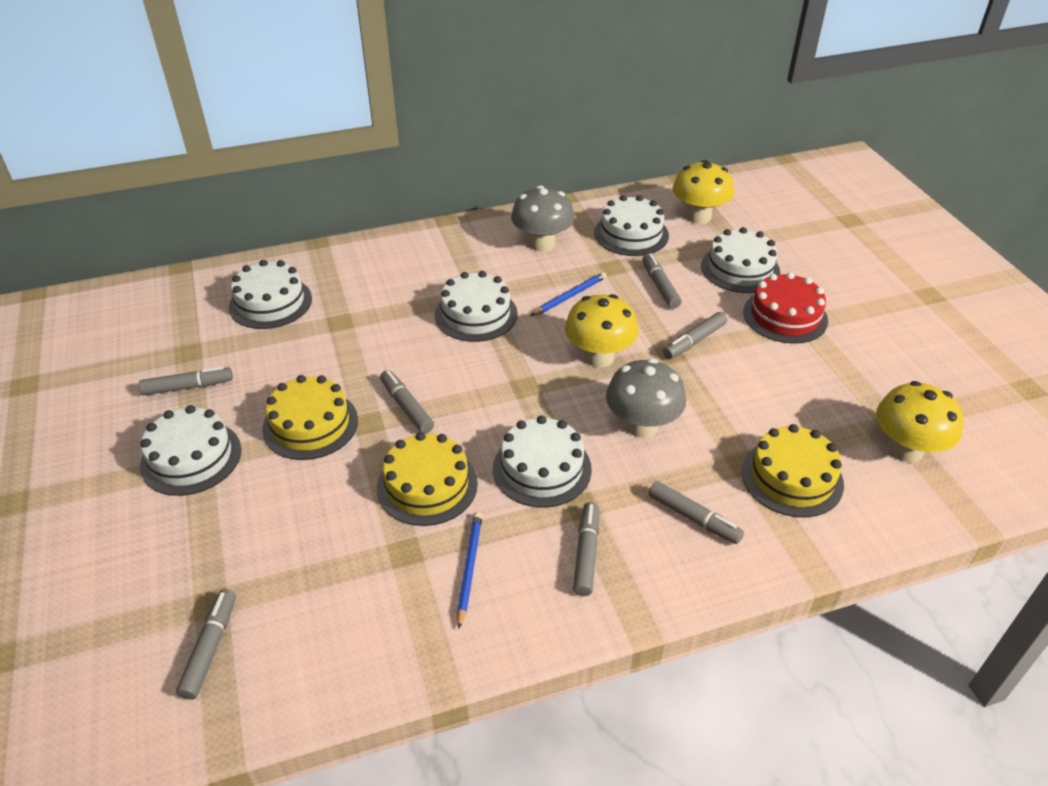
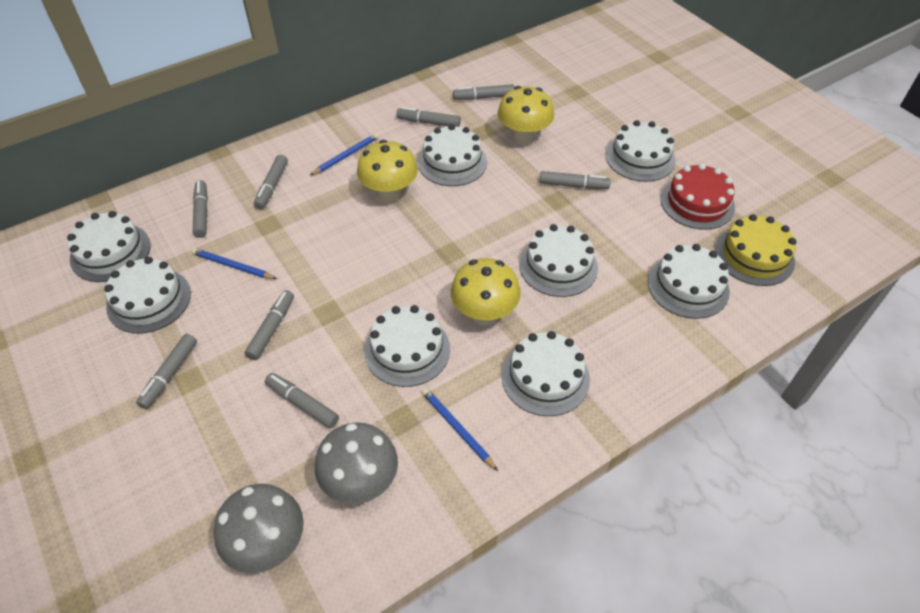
blue pencil: 2 -> 3
grey marker: 7 -> 8
white cake: 6 -> 8
yellow cake: 3 -> 1

